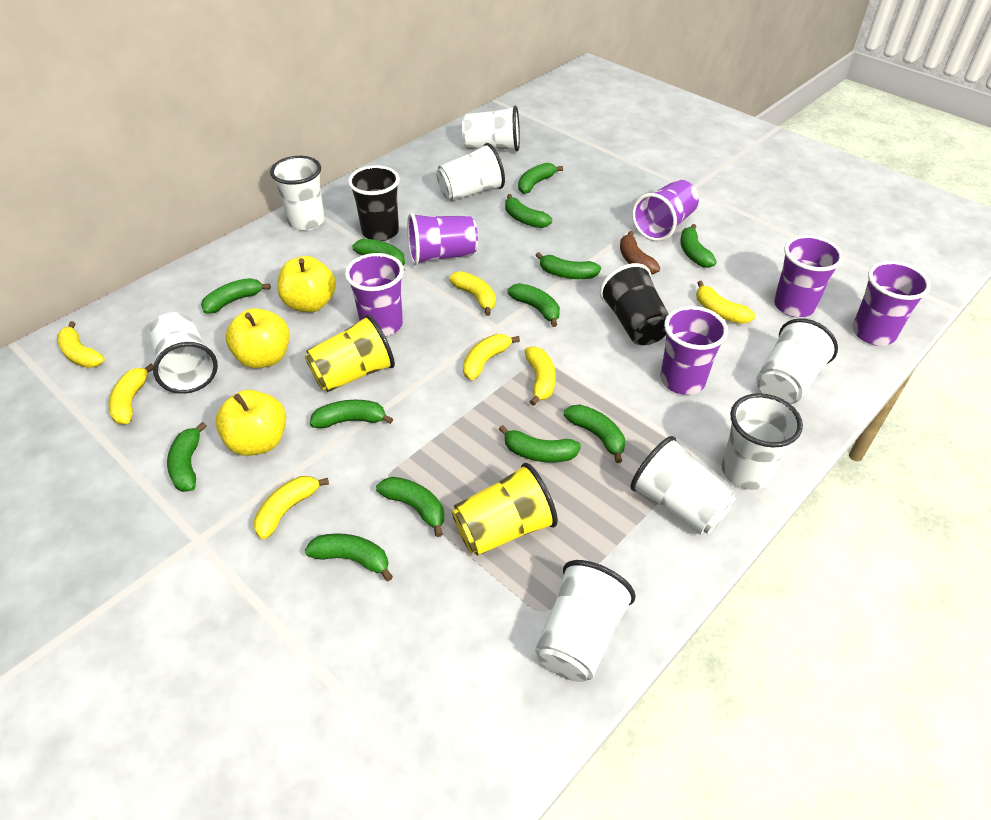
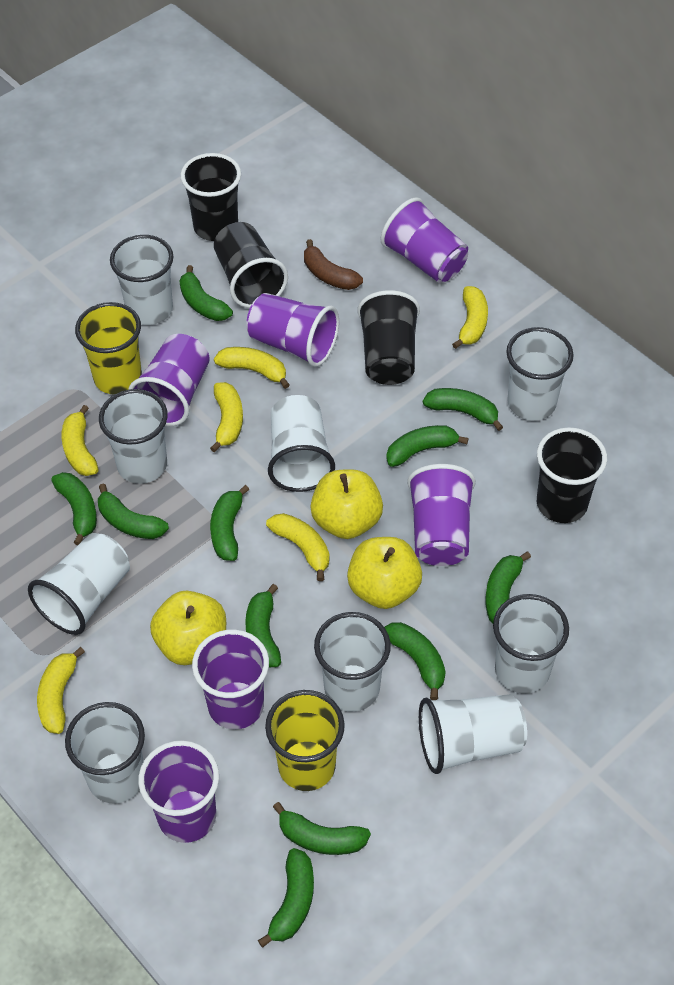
black cup: 2 -> 4
green banana: 13 -> 11
white cup: 8 -> 9
yellow banana: 7 -> 6

